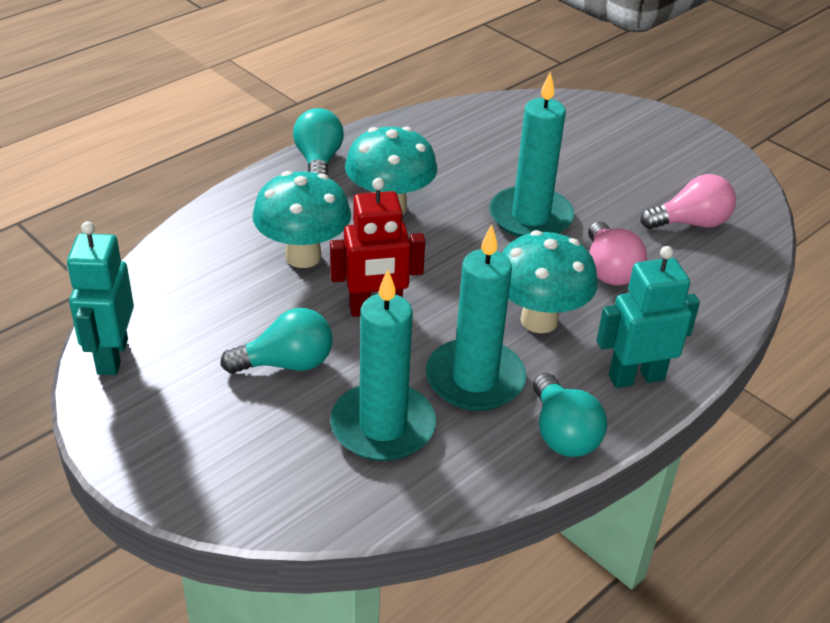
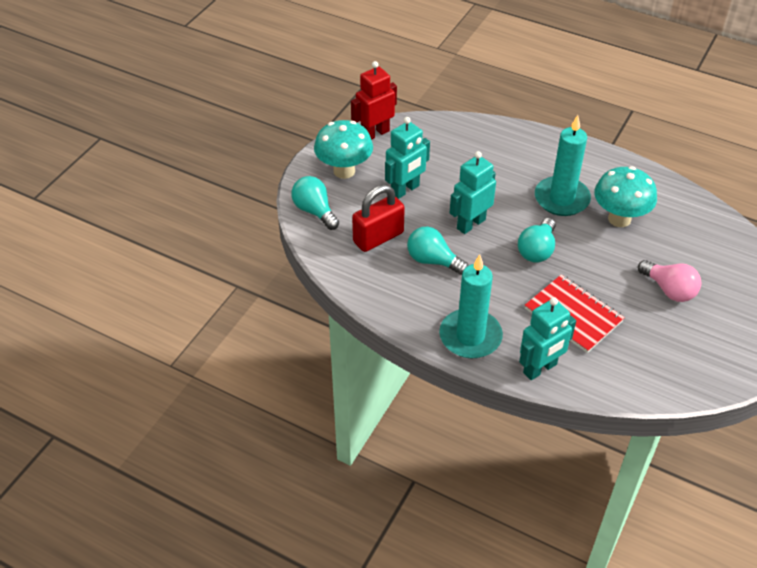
pink light bulb: 2 -> 1
red notebook: 0 -> 1
red padlock: 0 -> 1
turquoise candle: 3 -> 2
turquoise mushroom: 3 -> 2
turquoise robot: 2 -> 3

